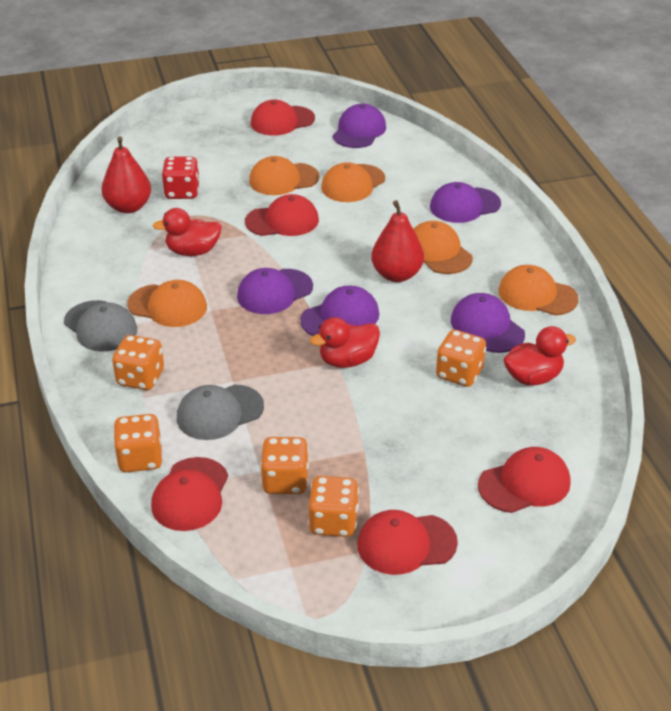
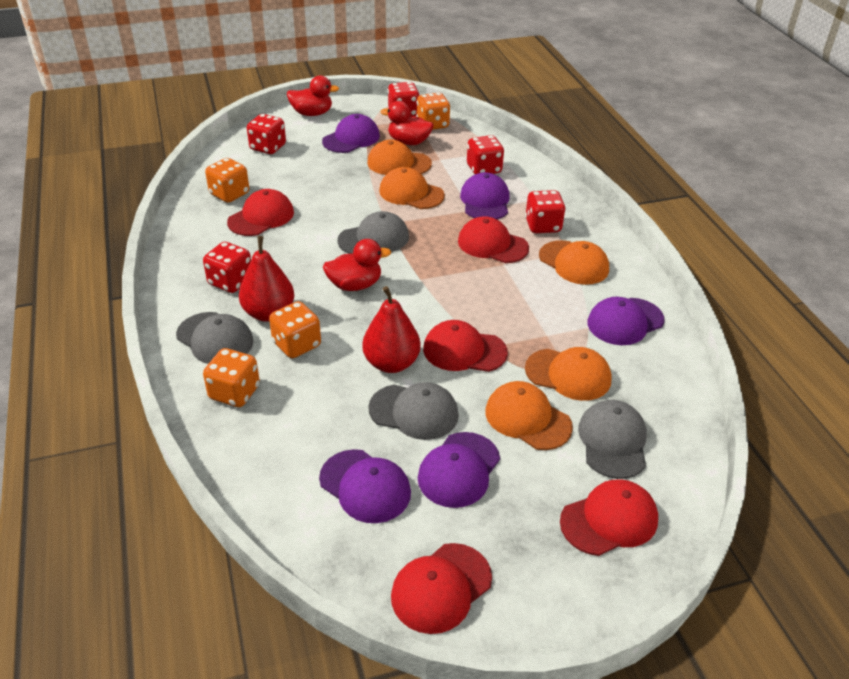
grey cap: 2 -> 4
orange dice: 5 -> 4
red dice: 1 -> 5

